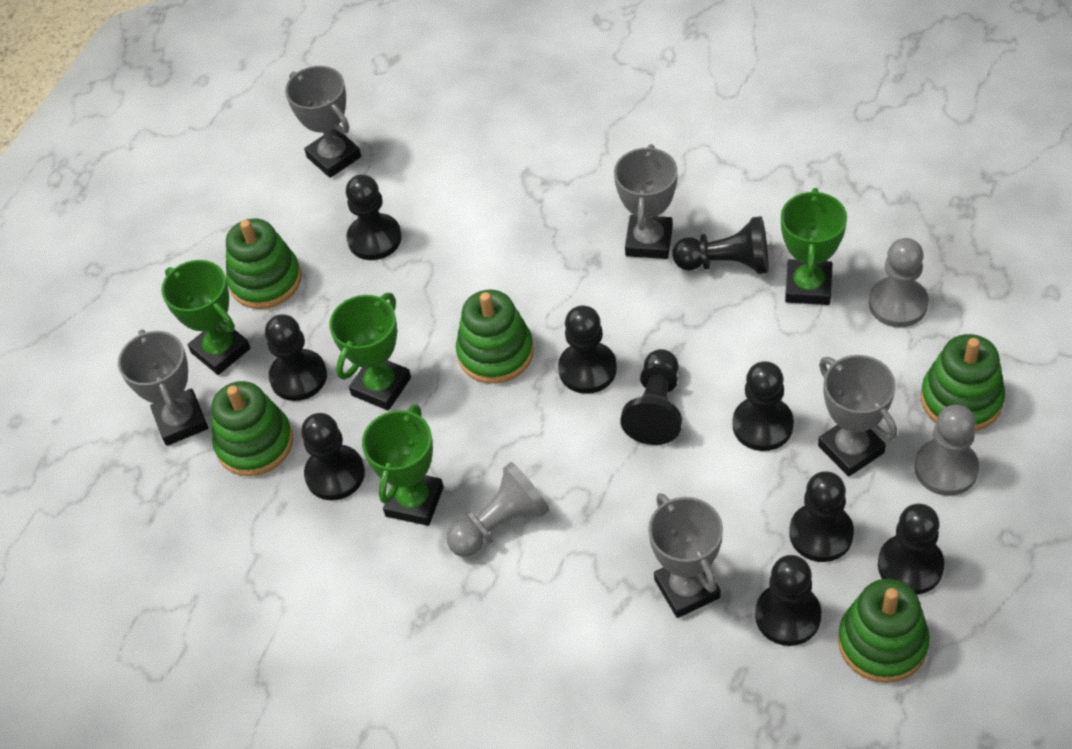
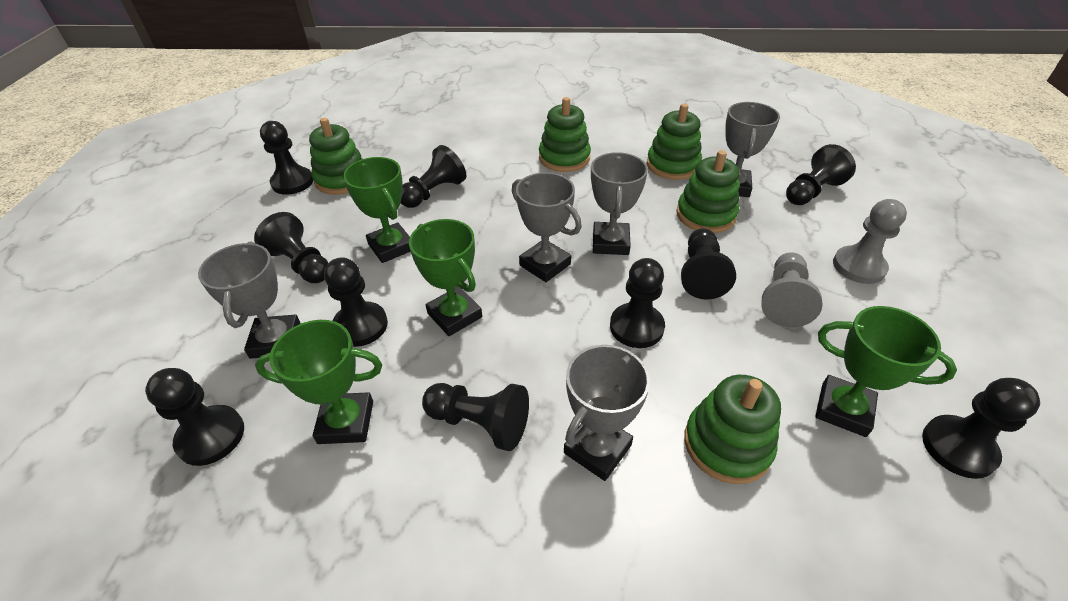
grey pawn: 3 -> 2

